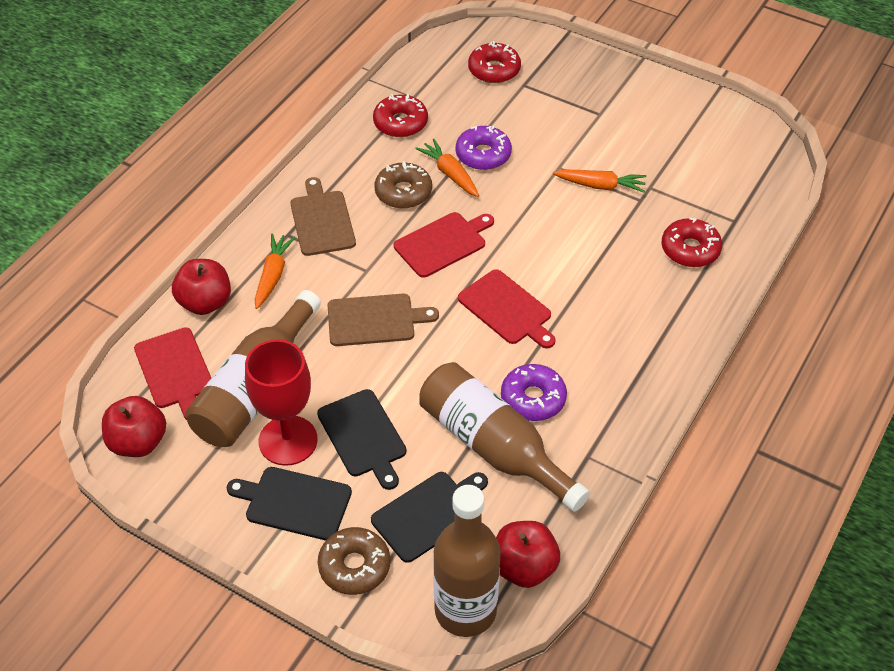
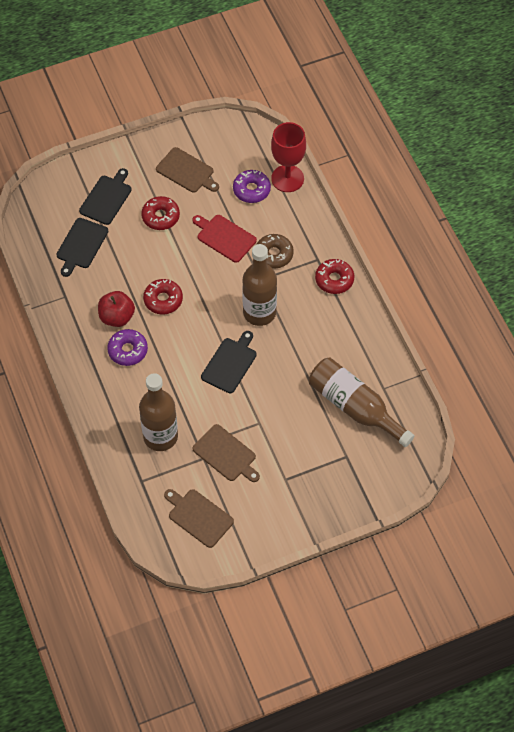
brown cutting board: 2 -> 3
brown donut: 2 -> 1
orange carrot: 3 -> 0
red apple: 3 -> 1
red cutting board: 3 -> 1

